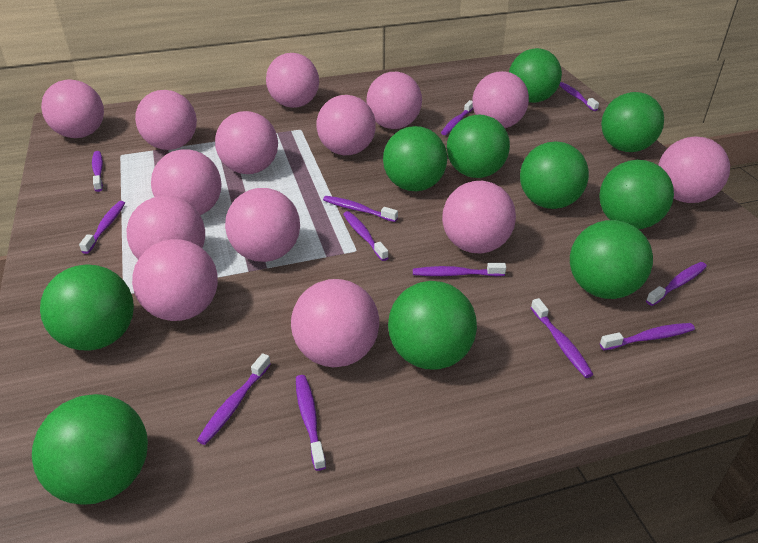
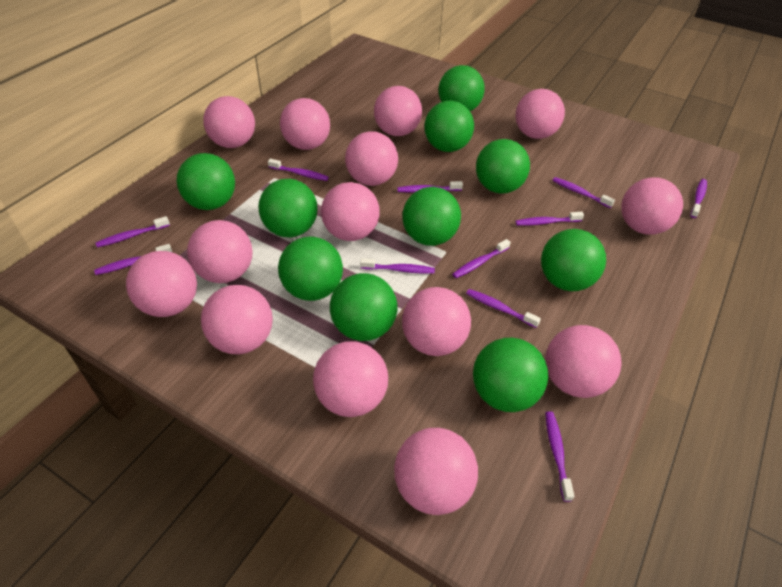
purple toothbrush: 12 -> 11

